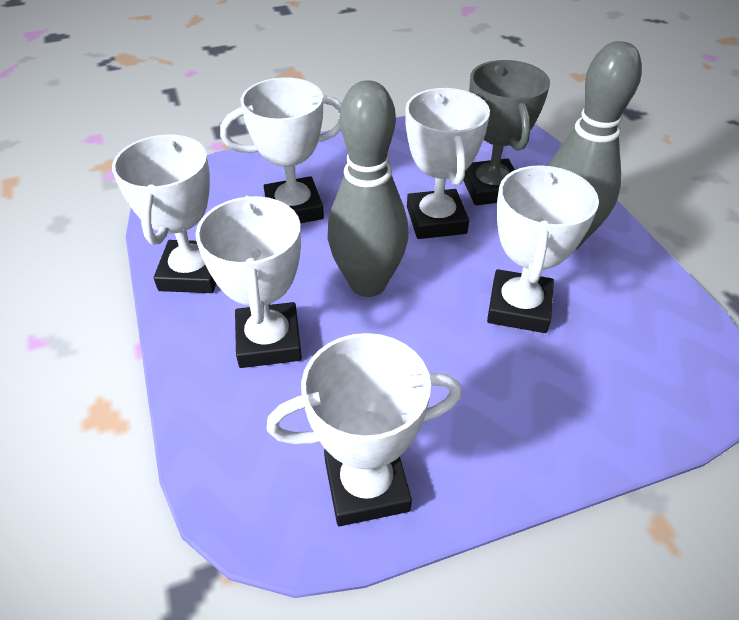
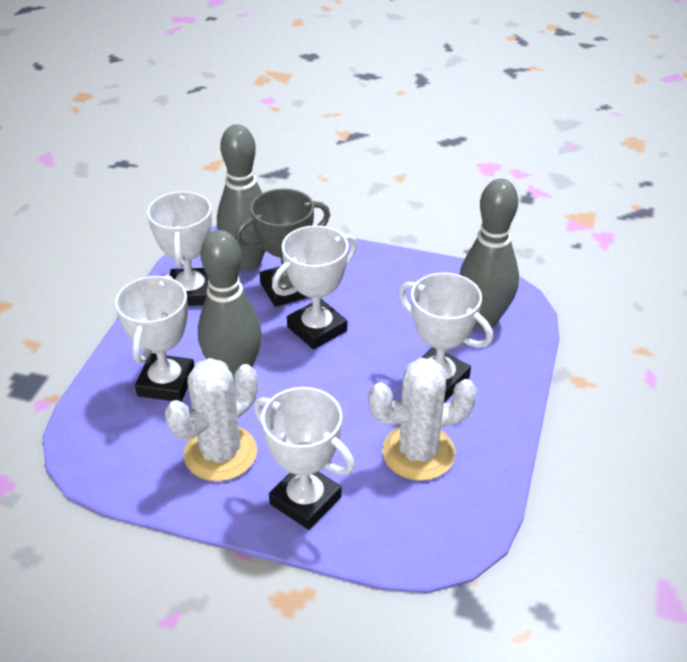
grey bowling pin: 2 -> 3
white cactus: 0 -> 2
white trophy: 6 -> 5

